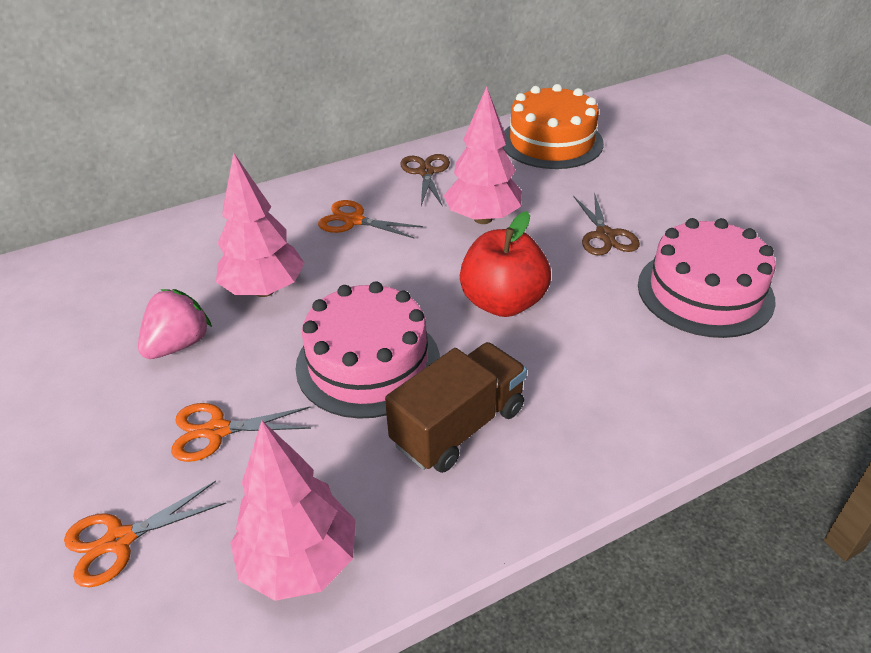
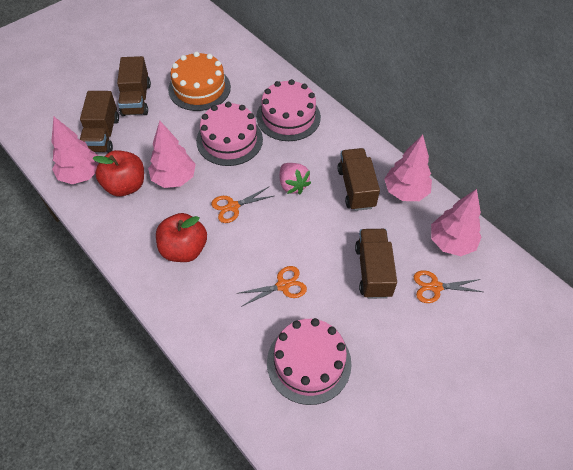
brown scissors: 2 -> 0
brown truck: 1 -> 4
pink cake: 2 -> 3
pink tree: 3 -> 4
red apple: 1 -> 2

